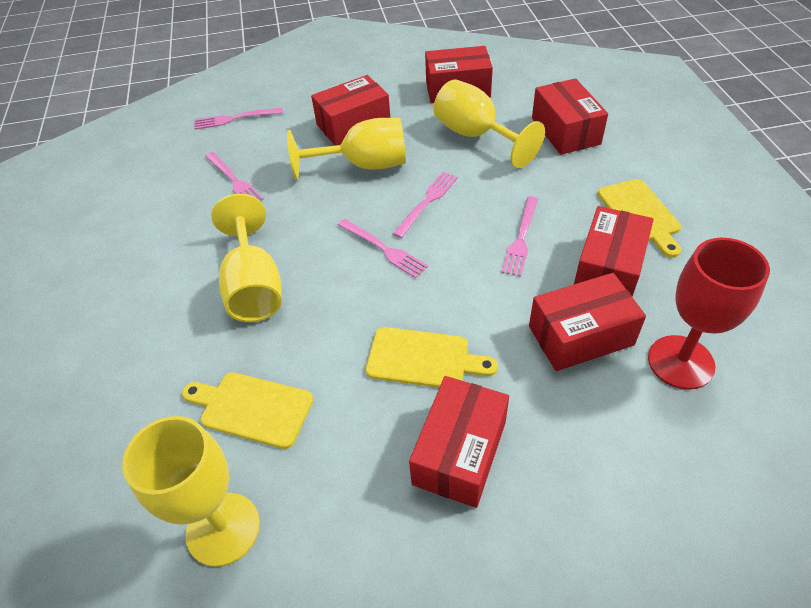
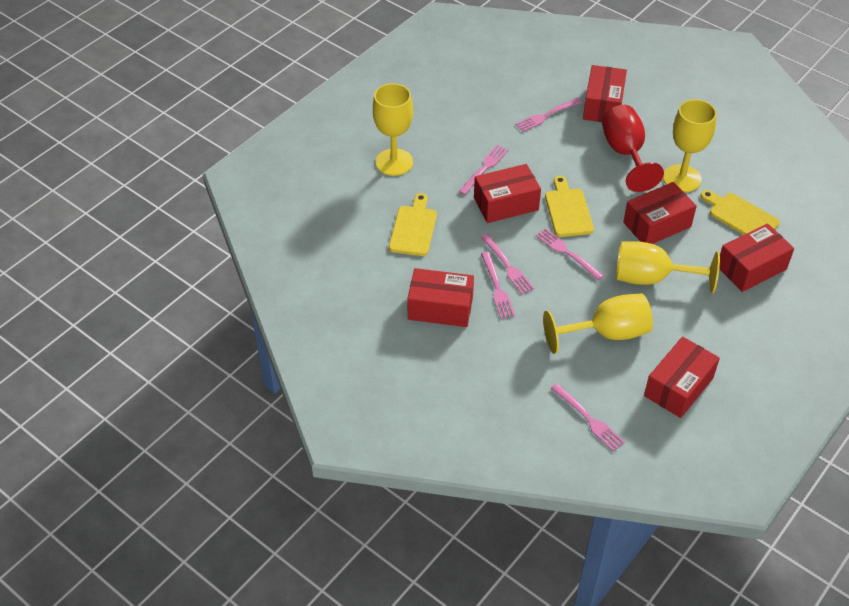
pink fork: 5 -> 6

